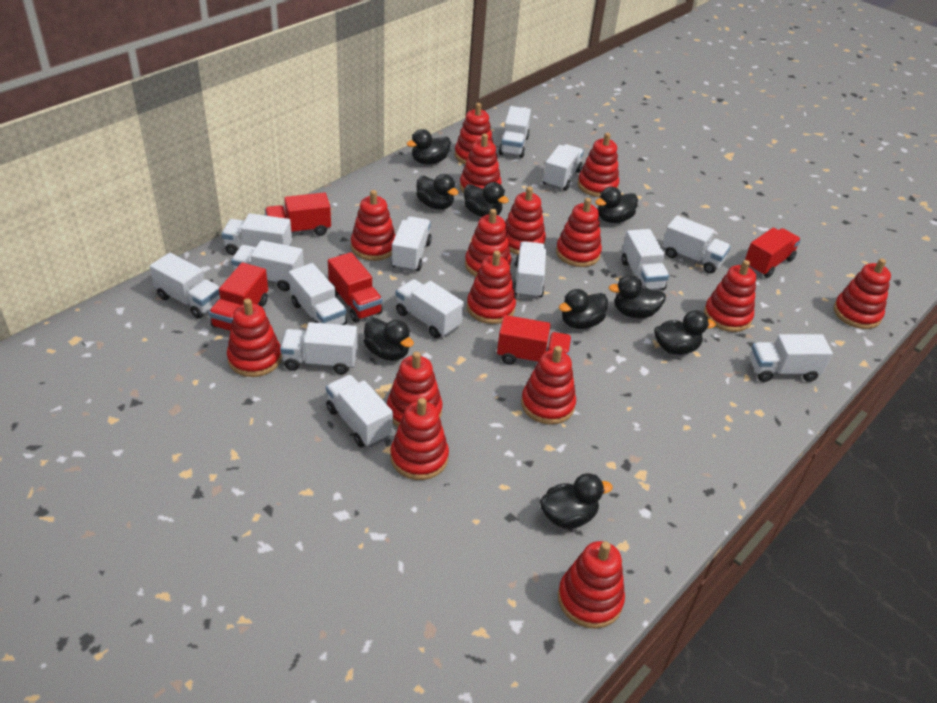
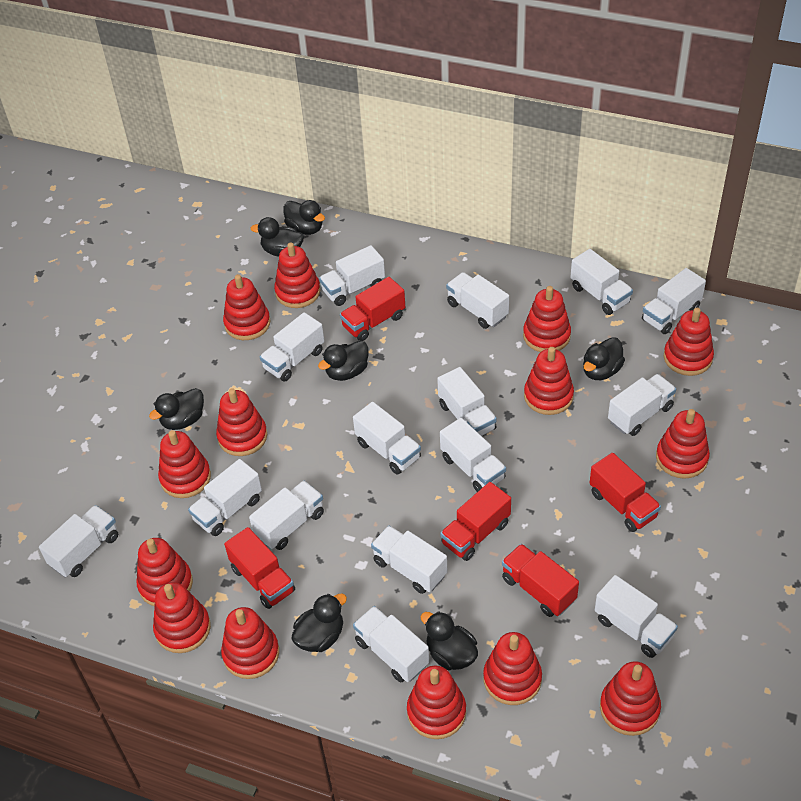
black duck: 9 -> 7
red stacking toy: 15 -> 14
white truck: 14 -> 15

